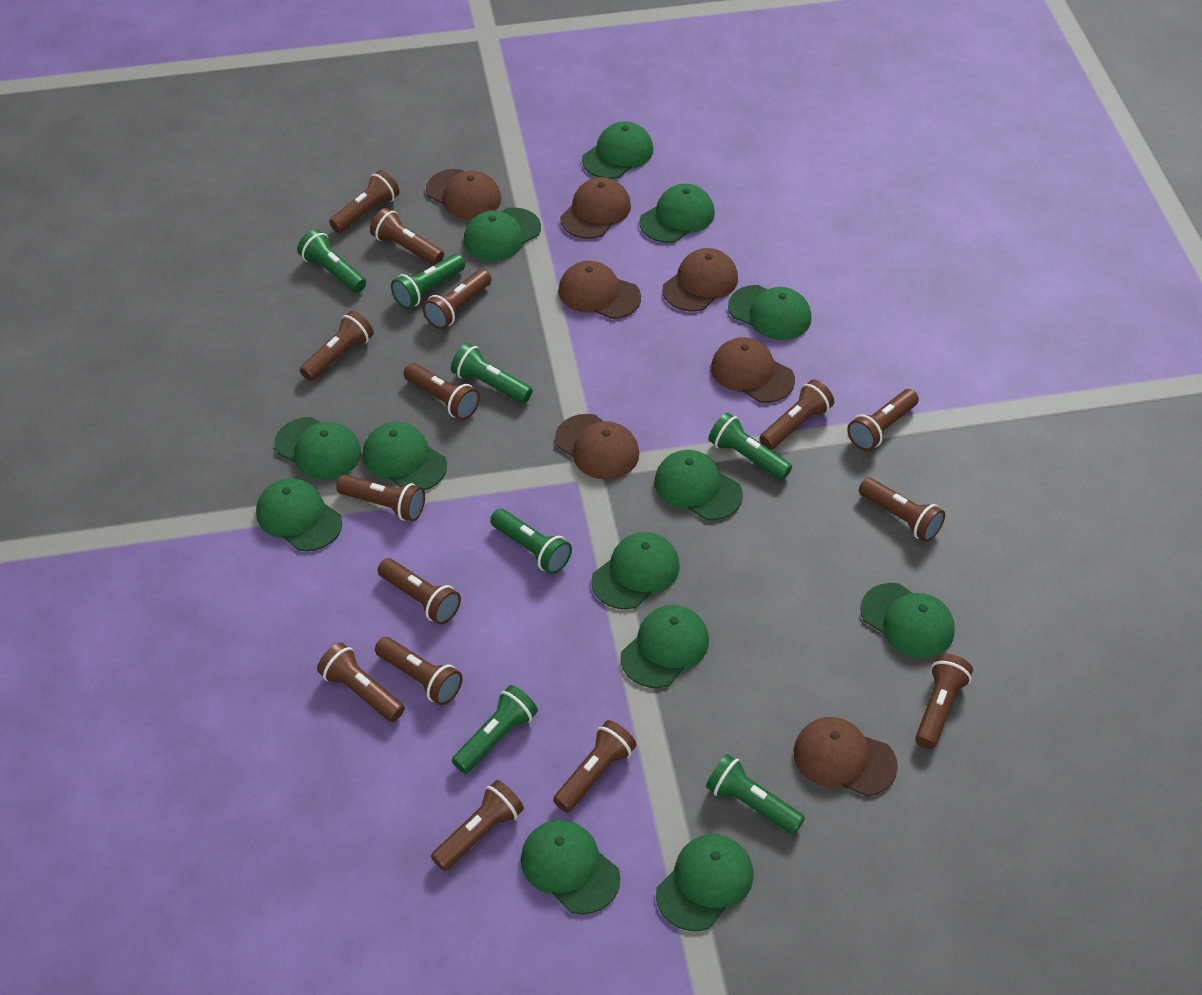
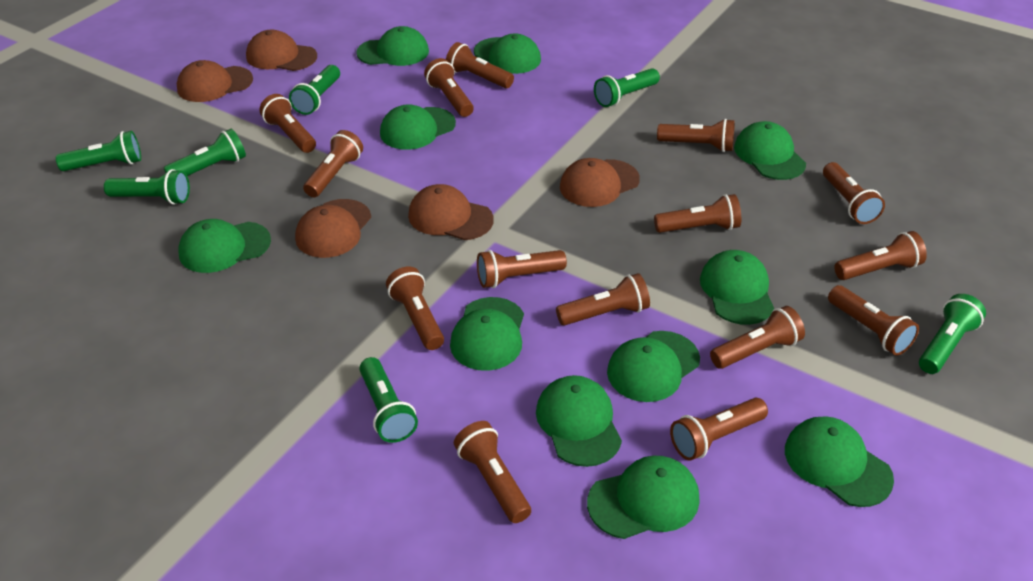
brown cap: 7 -> 5
green cap: 13 -> 11

